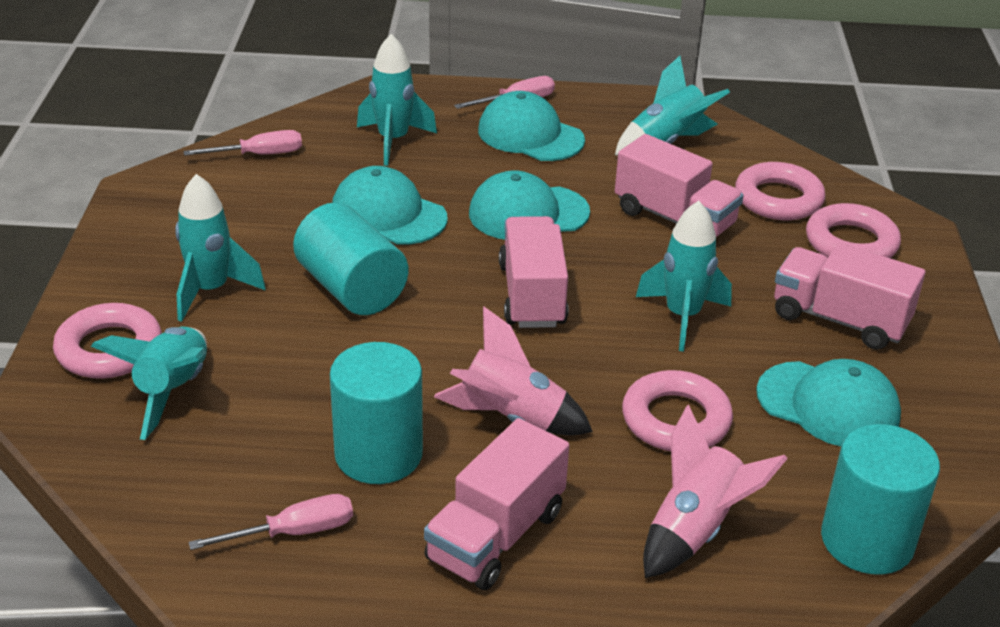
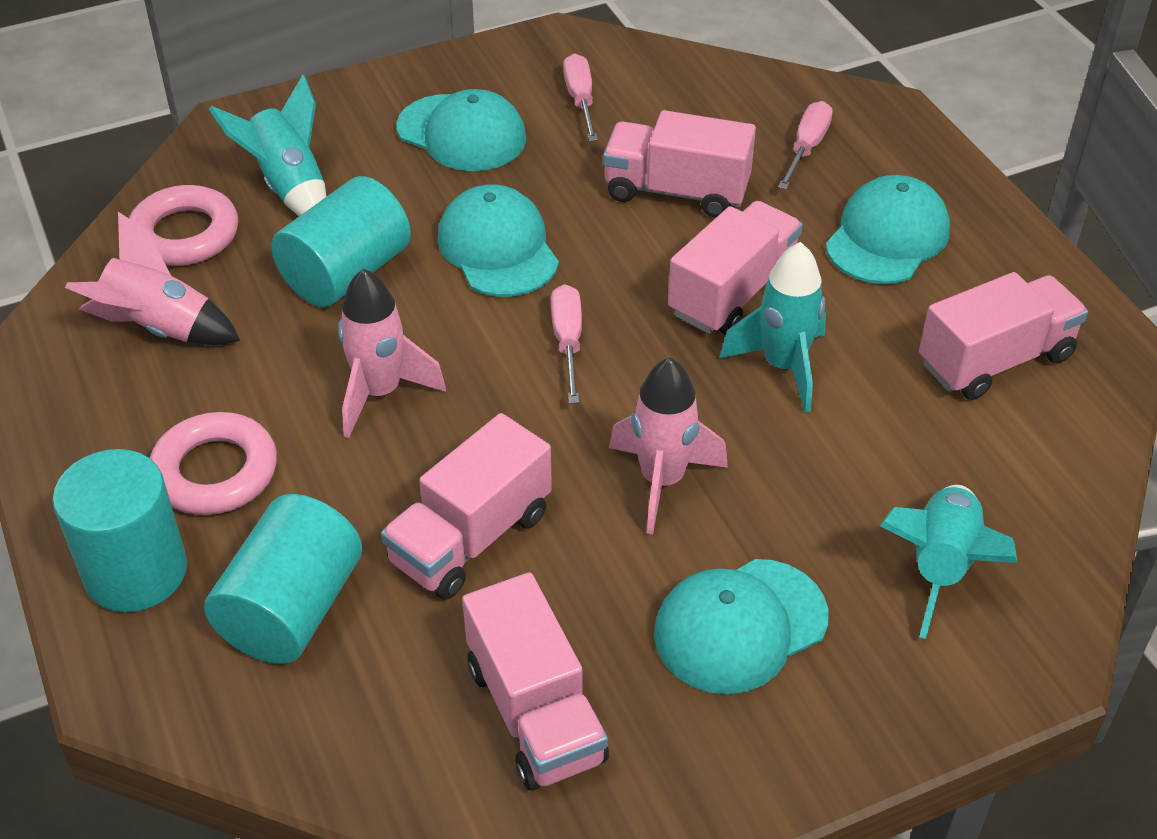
pink ring: 4 -> 2
pink rocket: 2 -> 3
pink truck: 4 -> 5
turquoise rocket: 5 -> 3

